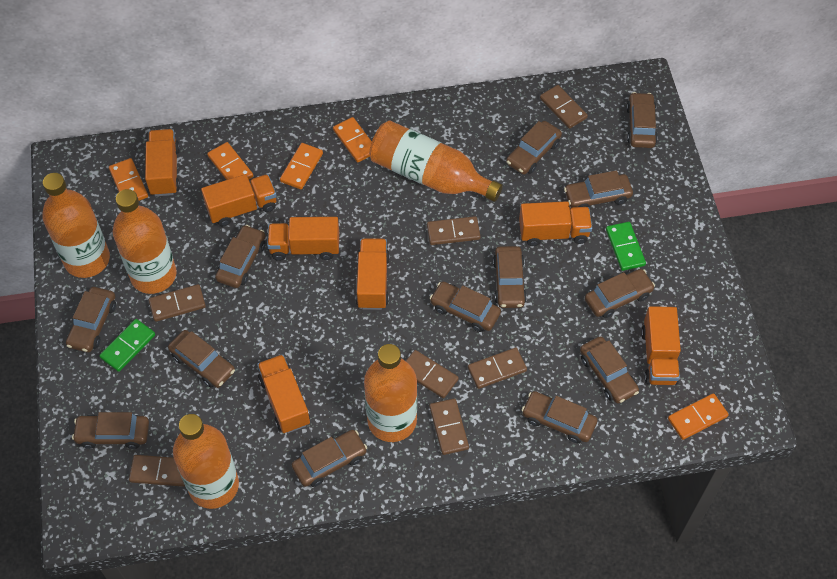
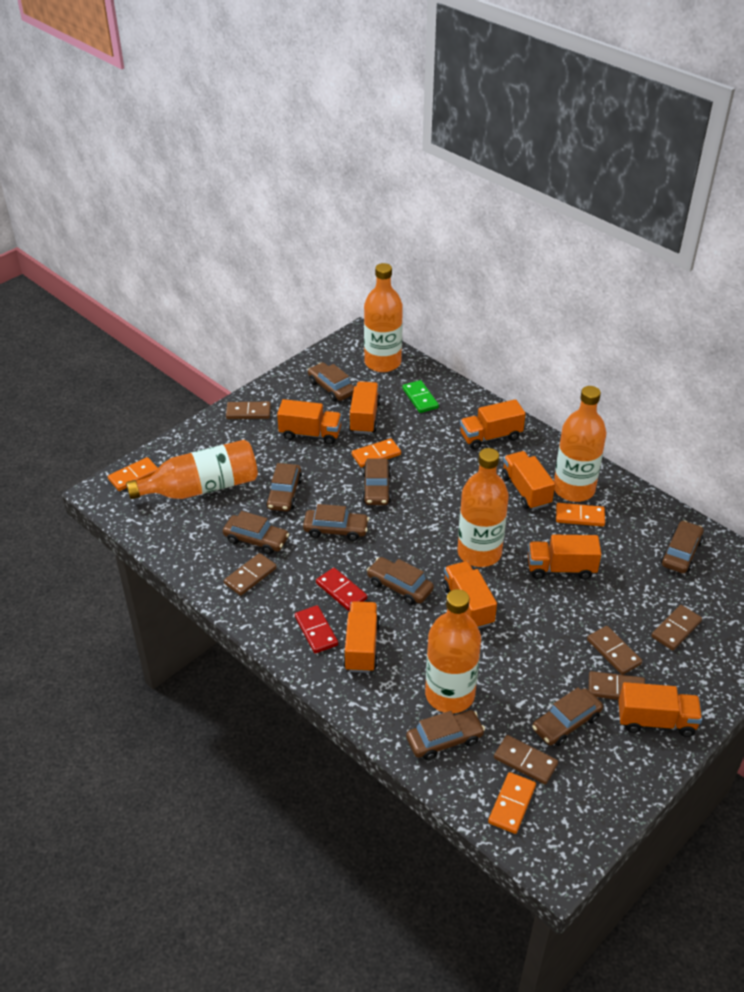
brown car: 13 -> 9
brown domino: 7 -> 6
green domino: 2 -> 1
orange domino: 5 -> 4
orange truck: 7 -> 8
red domino: 0 -> 2

